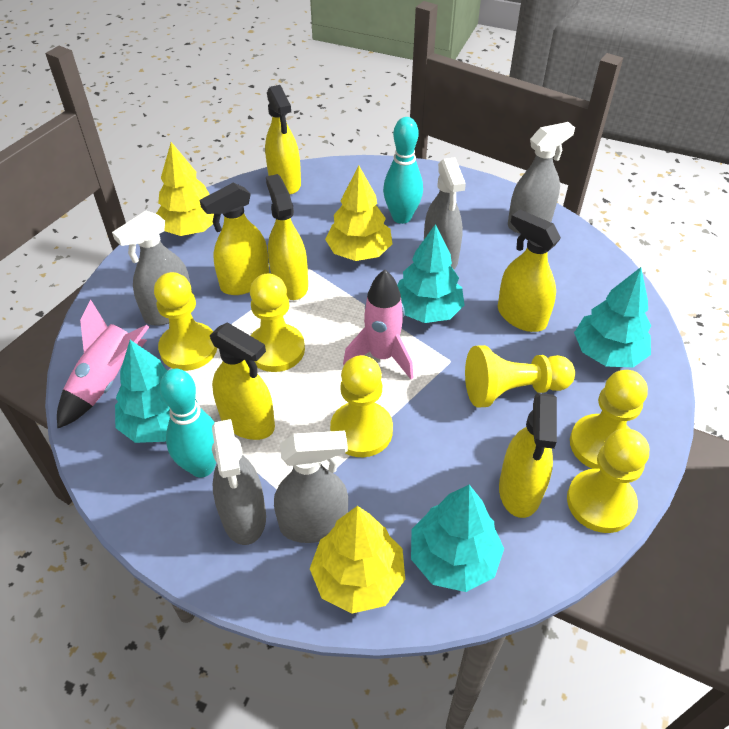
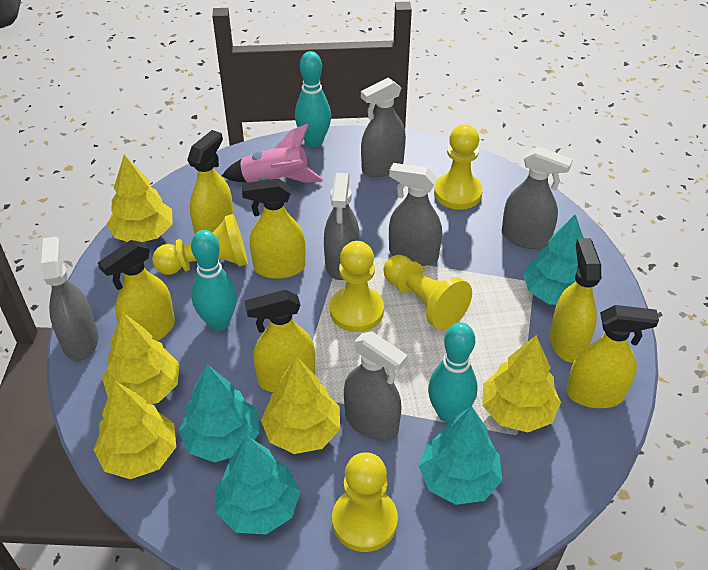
grey spray bottle: 5 -> 6
pink rocket: 2 -> 1
turquoise bowling pin: 2 -> 3
yellow pawn: 6 -> 5
yellow tree: 3 -> 5

